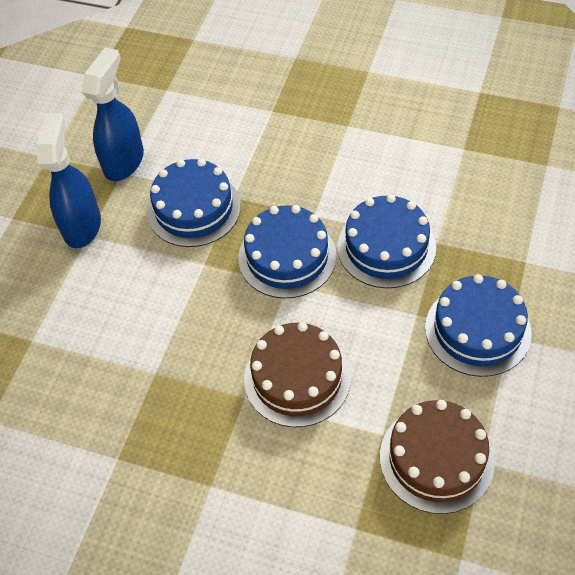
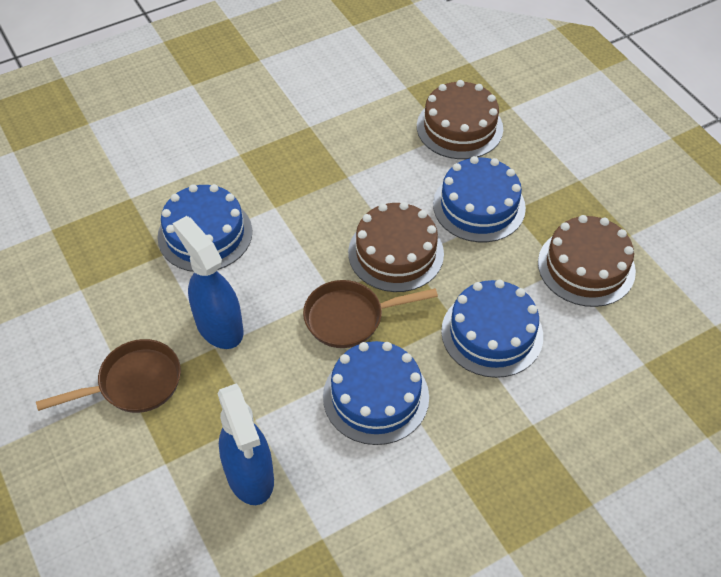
brown cake: 2 -> 3
brown pan: 0 -> 2

